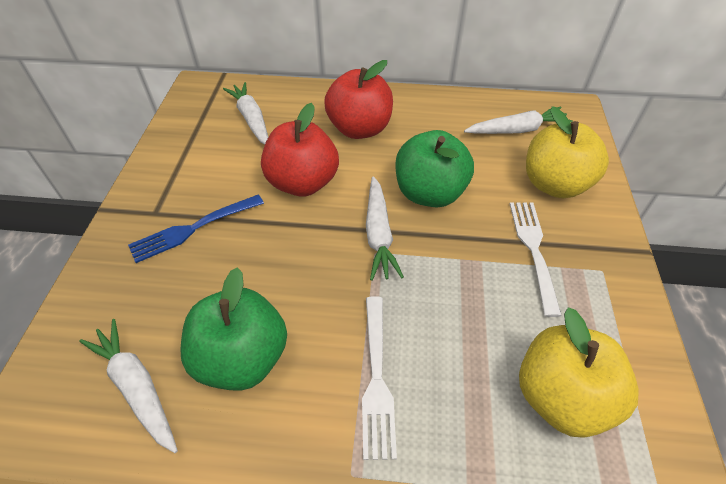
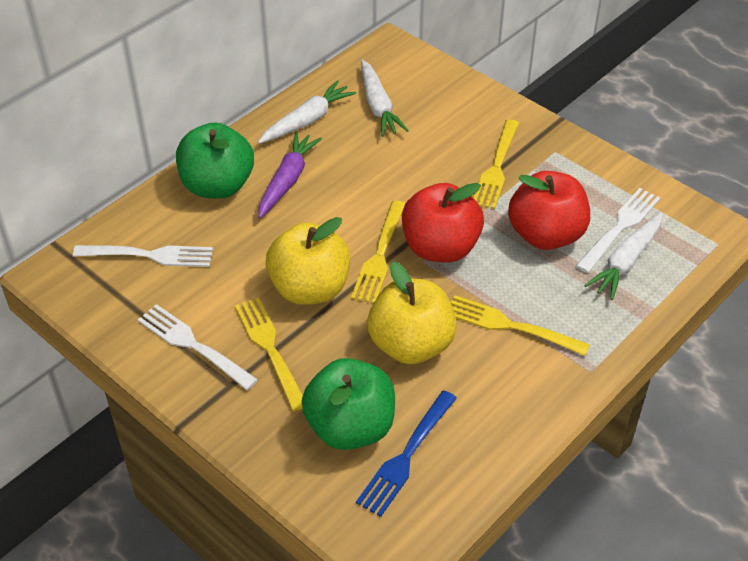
purple carrot: 0 -> 1
white carrot: 4 -> 3
white fork: 2 -> 3
yellow fork: 0 -> 4

